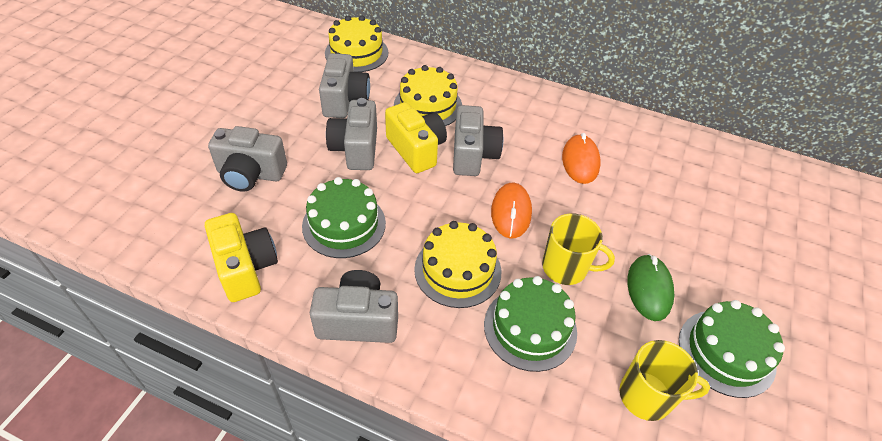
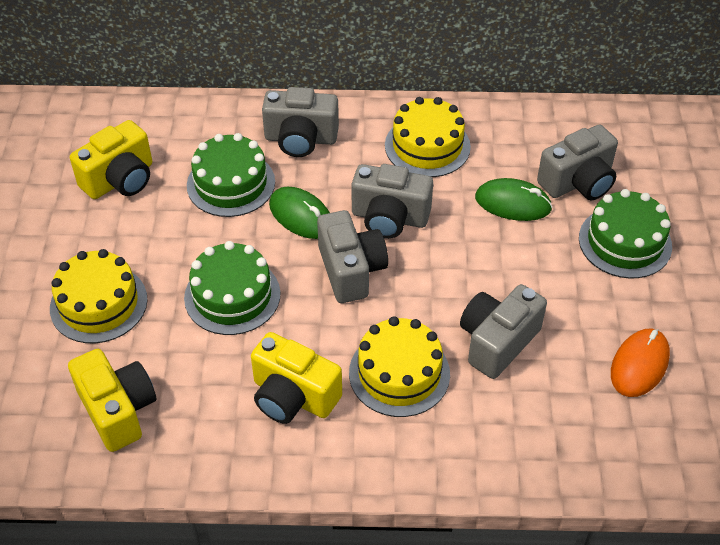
green mouse: 1 -> 2
orange mouse: 2 -> 1
yellow camera: 2 -> 3
yellow mug: 2 -> 0

